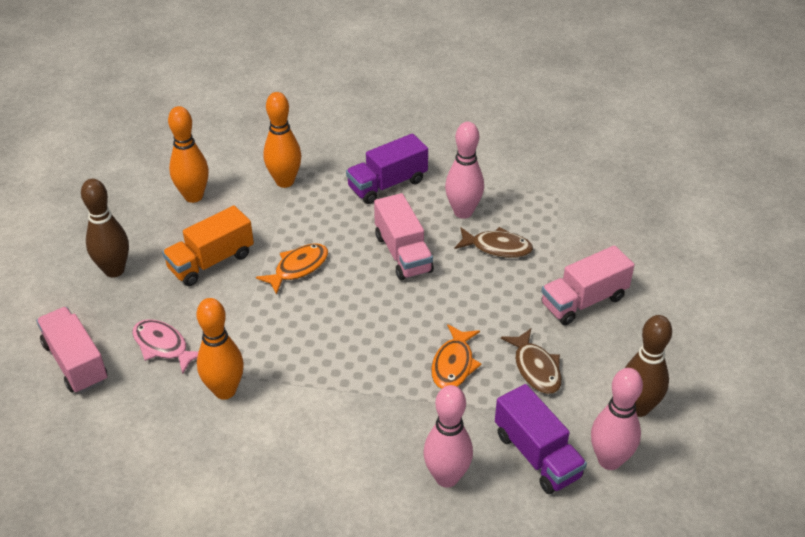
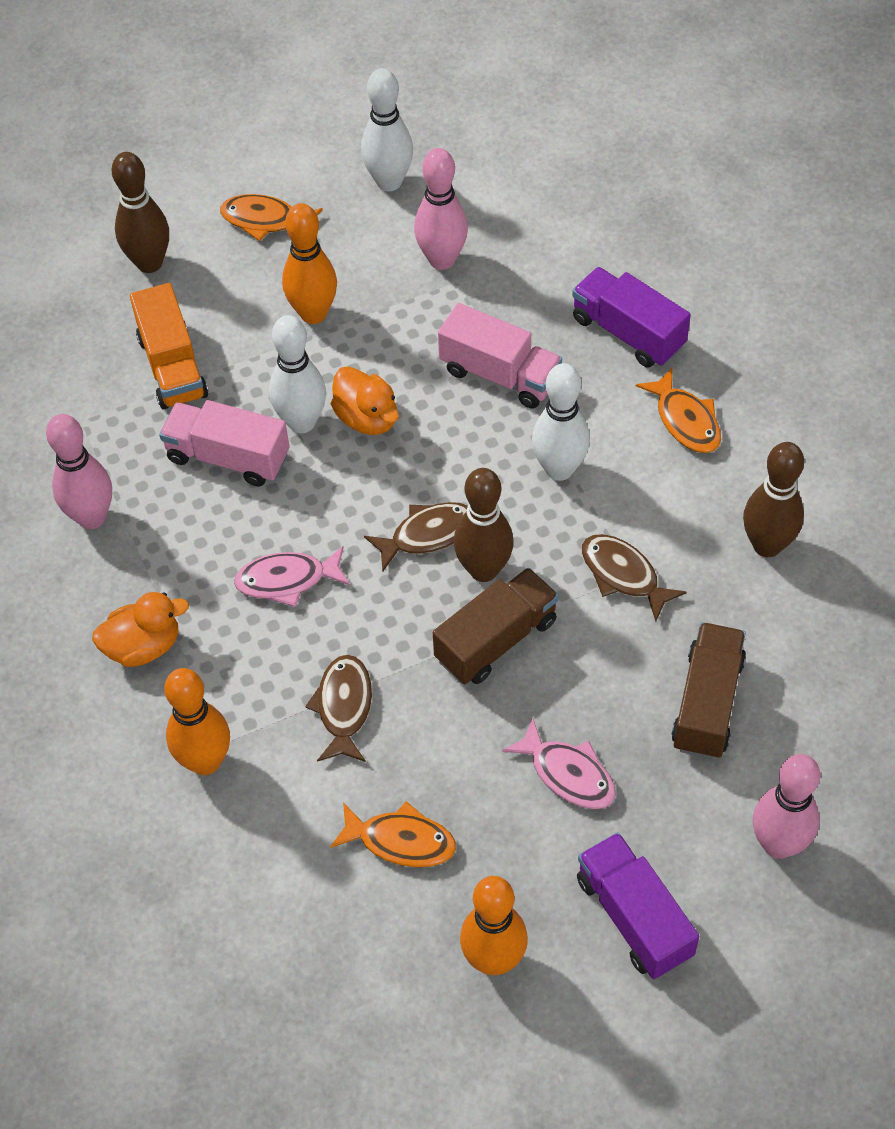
brown bowling pin: 2 -> 3
brown fish: 2 -> 3
brown truck: 0 -> 2
orange duck: 0 -> 2
orange fish: 2 -> 3
pink fish: 1 -> 2
pink truck: 3 -> 2
white bowling pin: 0 -> 3

